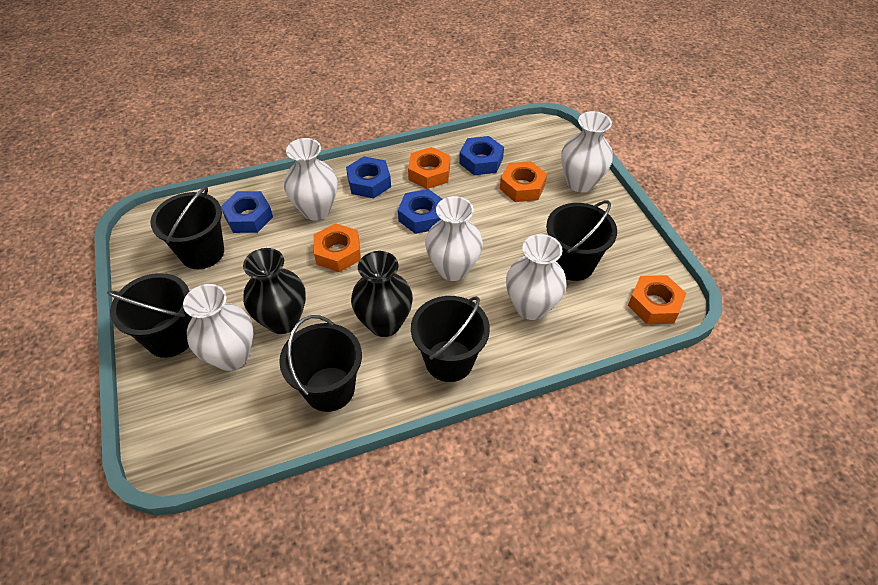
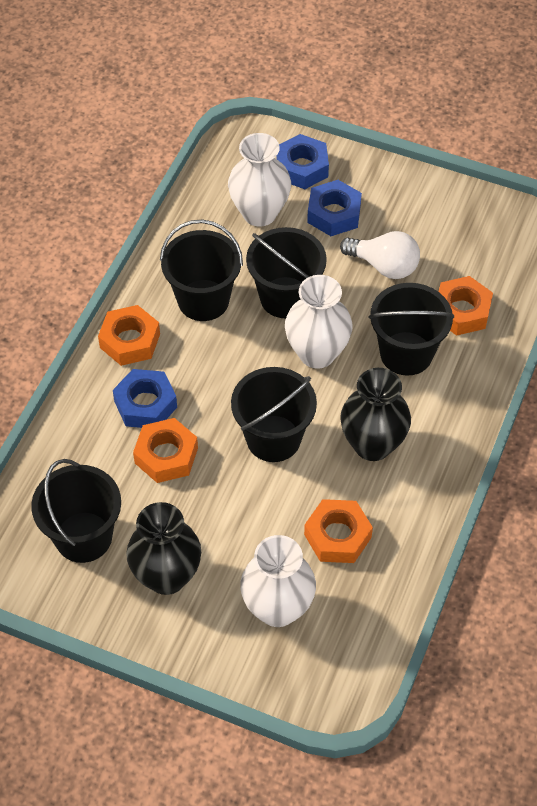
blue nut: 4 -> 3
white light bulb: 0 -> 1
white vase: 5 -> 3

